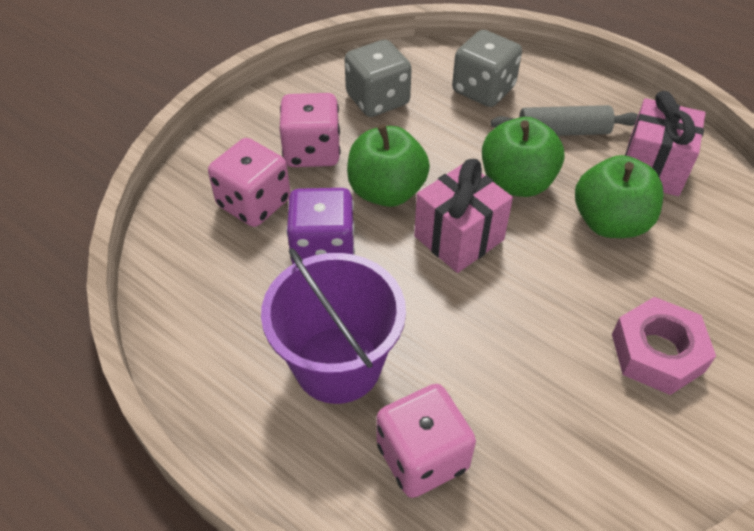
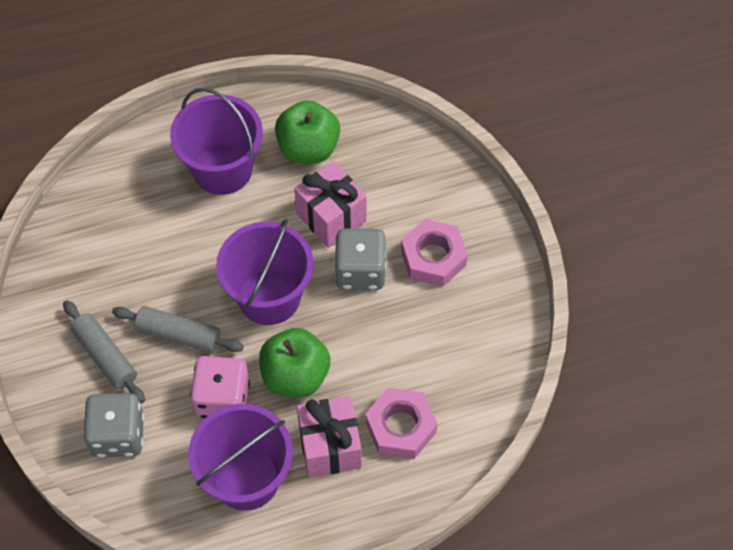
green apple: 3 -> 2
grey rolling pin: 1 -> 2
pink dice: 3 -> 1
pink nut: 1 -> 2
purple bucket: 1 -> 3
purple dice: 1 -> 0

